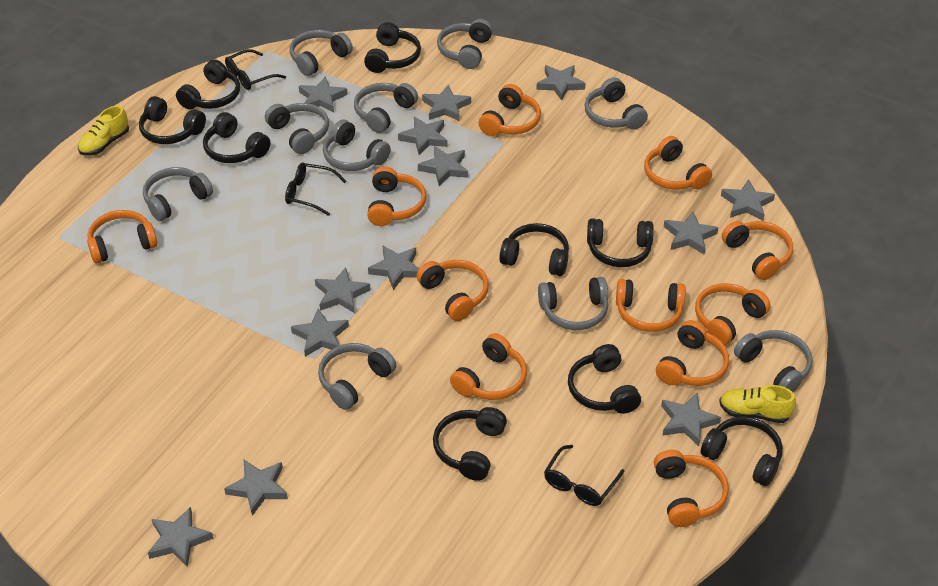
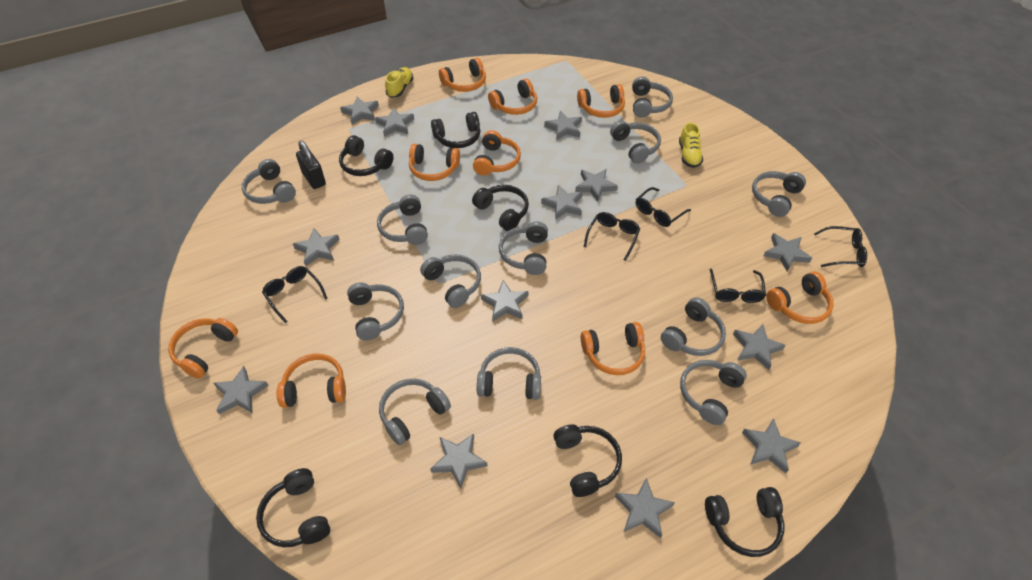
black glasses: 3 -> 5
black headphones: 9 -> 6
black padlock: 0 -> 1
grey headphones: 10 -> 12
orange headphones: 11 -> 9

